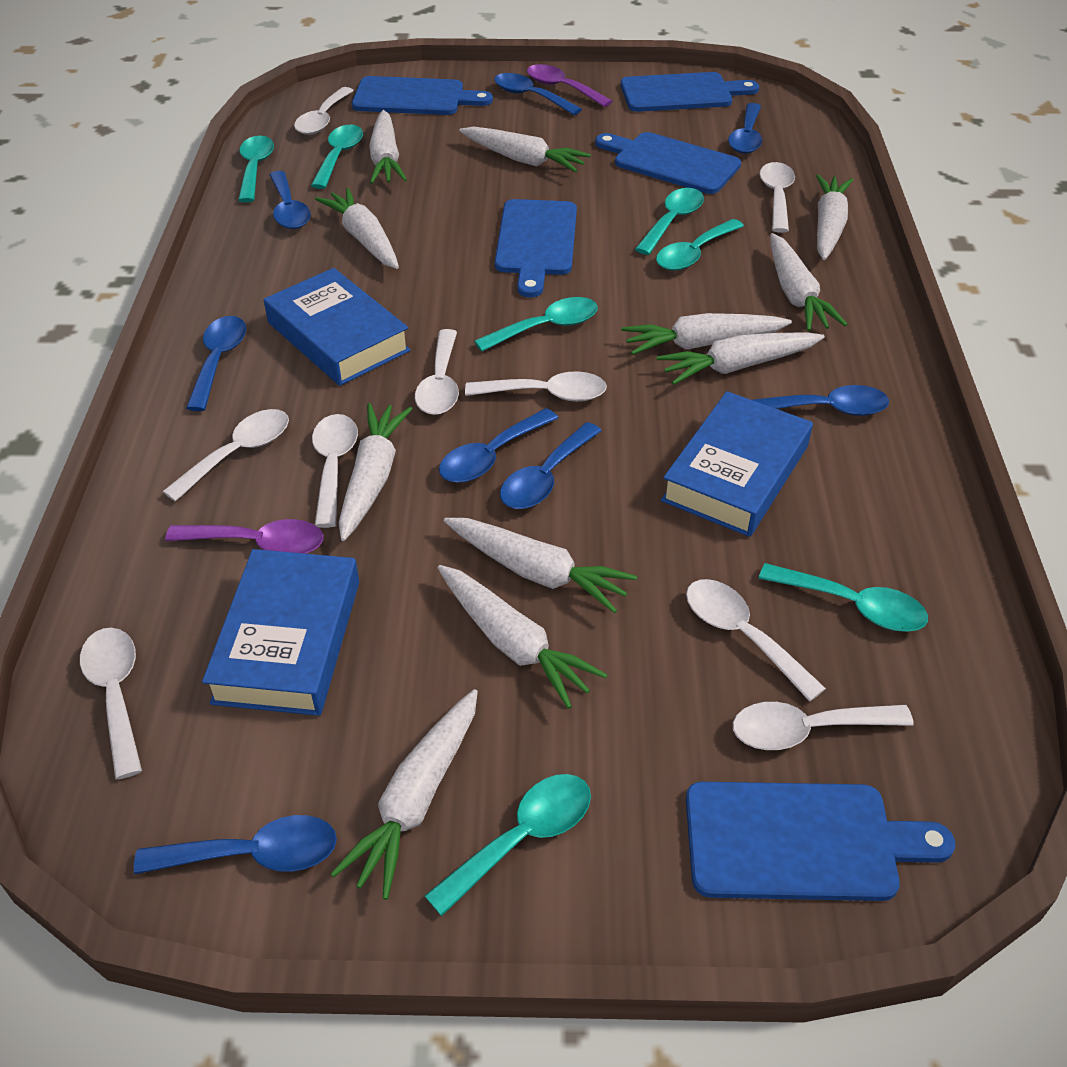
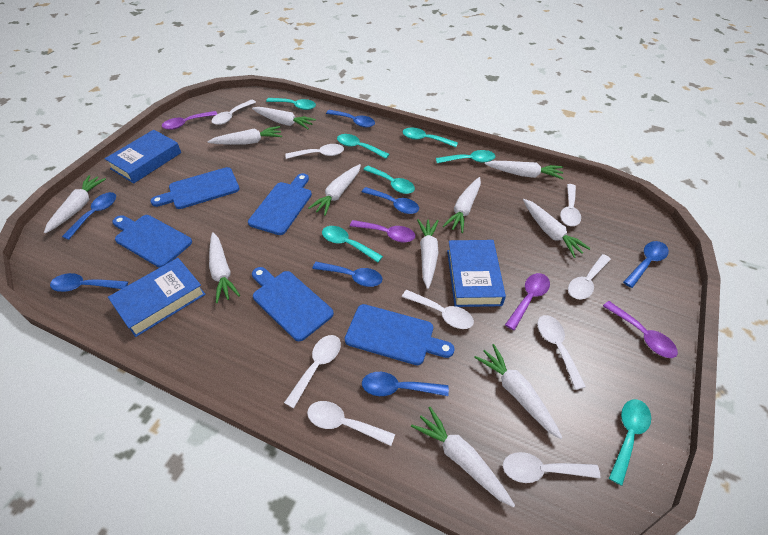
blue spoon: 8 -> 7
purple spoon: 2 -> 4

